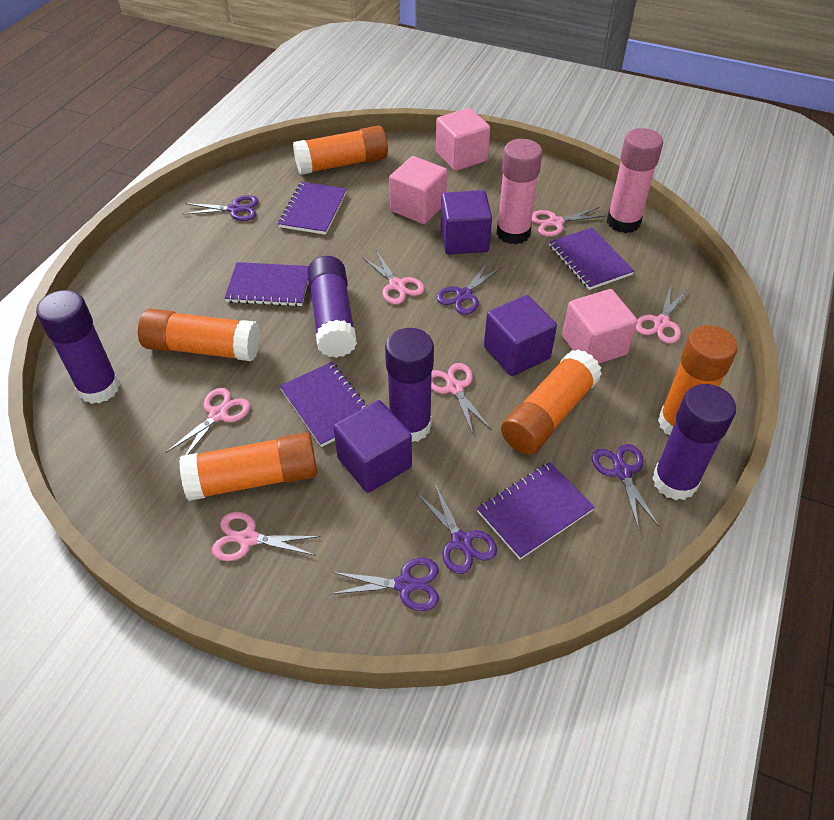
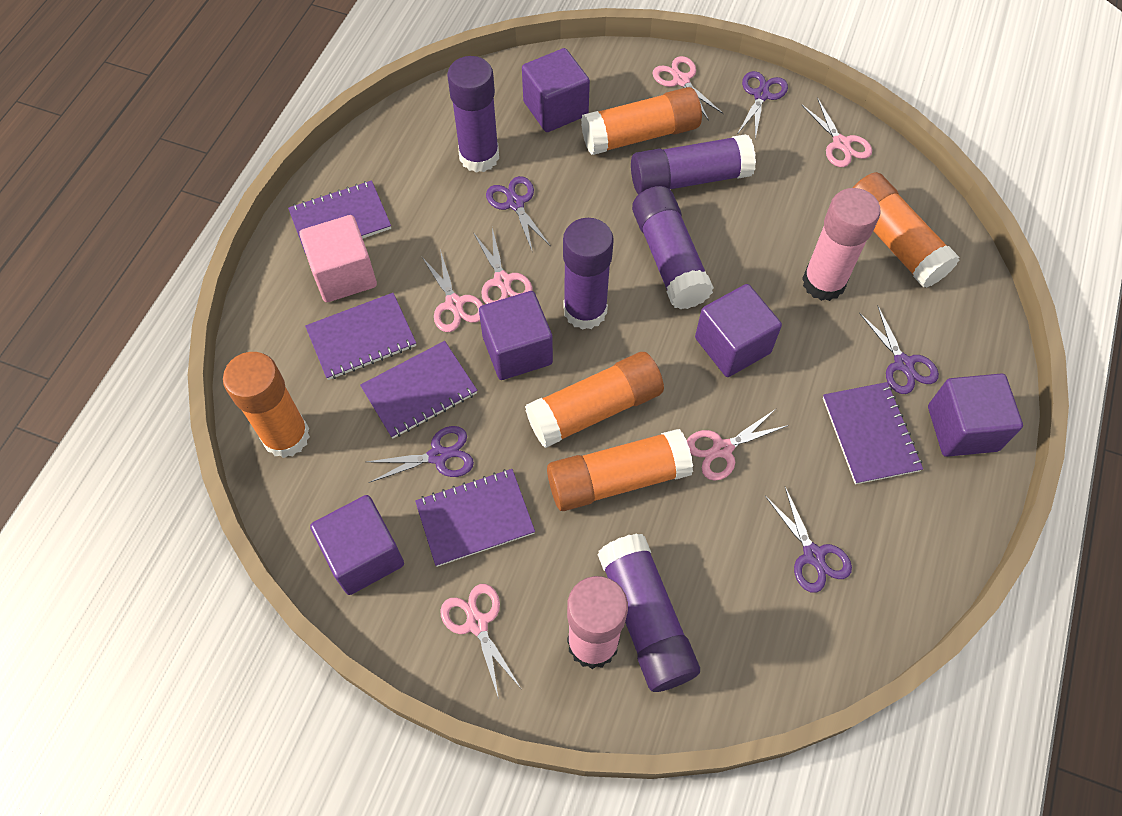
pink cube: 3 -> 1
purple cube: 3 -> 5
purple glue stick: 4 -> 5

